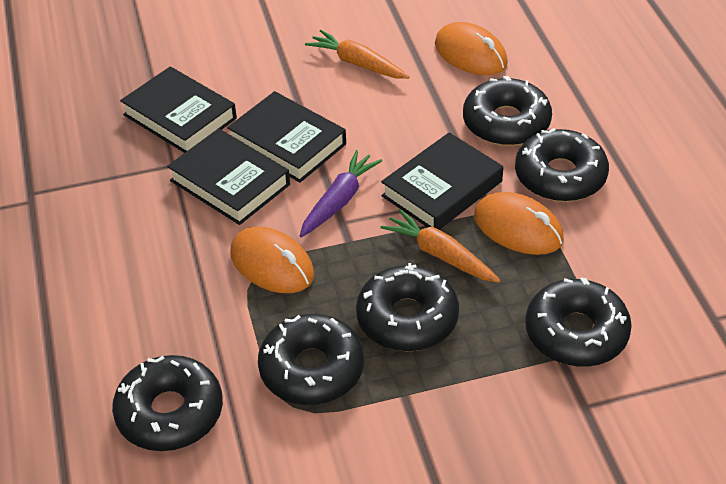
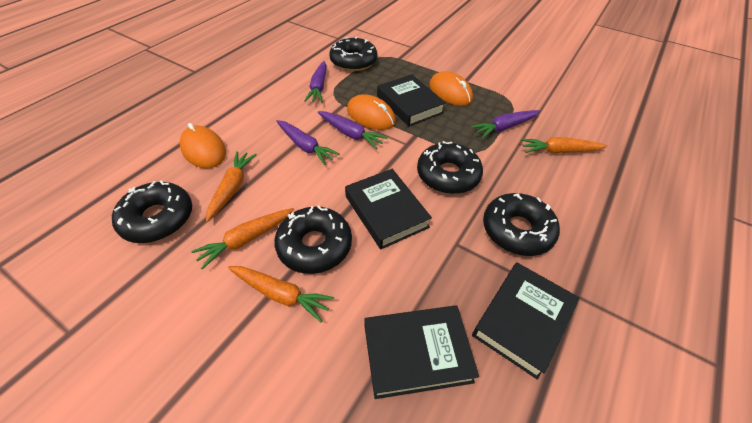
black donut: 6 -> 5
orange carrot: 2 -> 4
purple carrot: 1 -> 4

